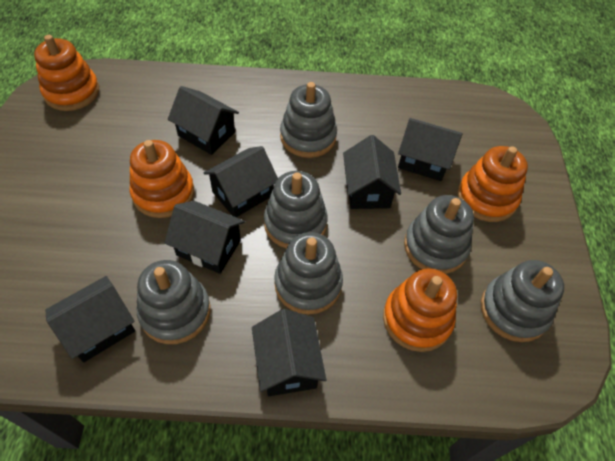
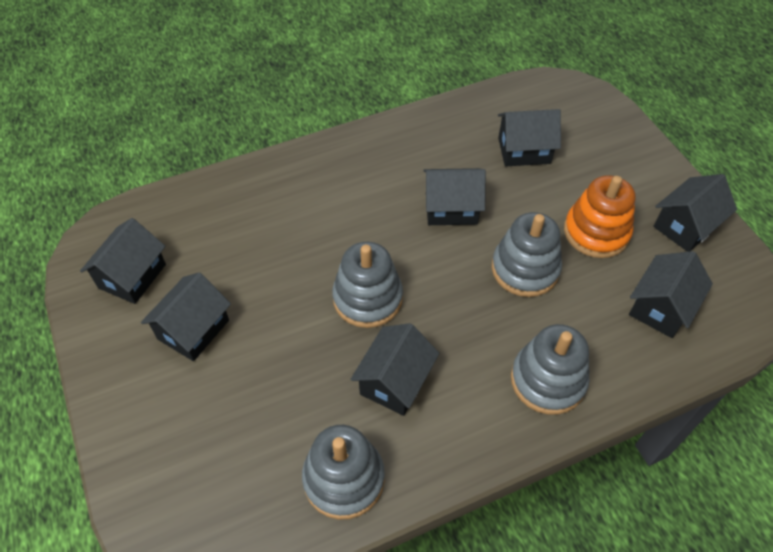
grey stacking toy: 6 -> 4
orange stacking toy: 4 -> 1

